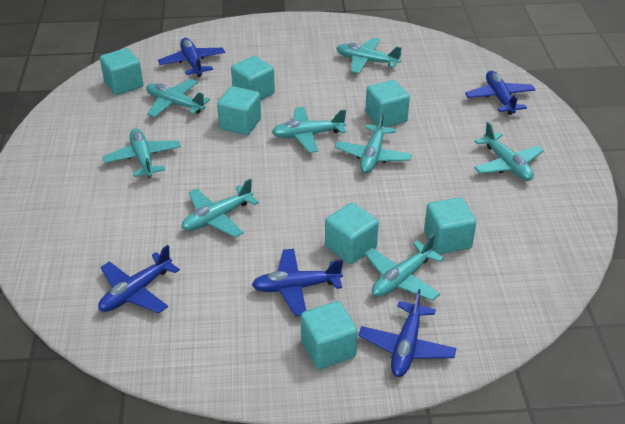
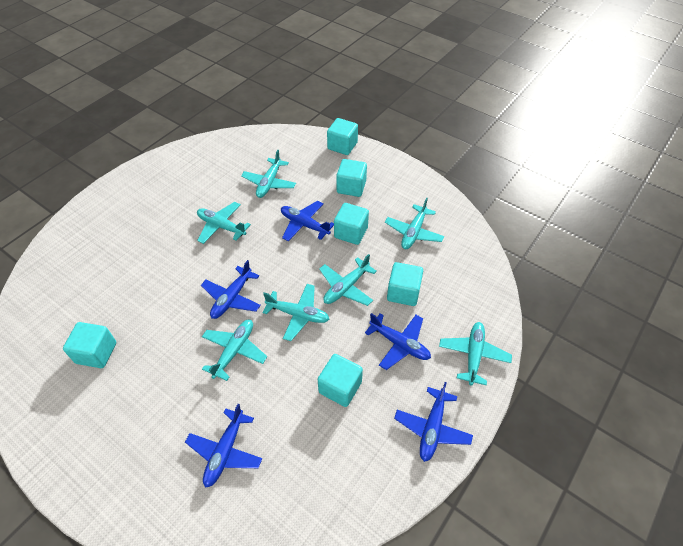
turquoise cube: 7 -> 6
turquoise plane: 8 -> 7

